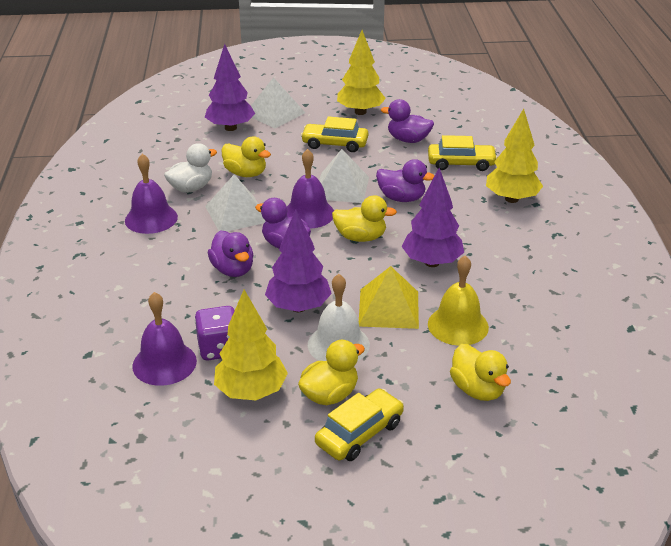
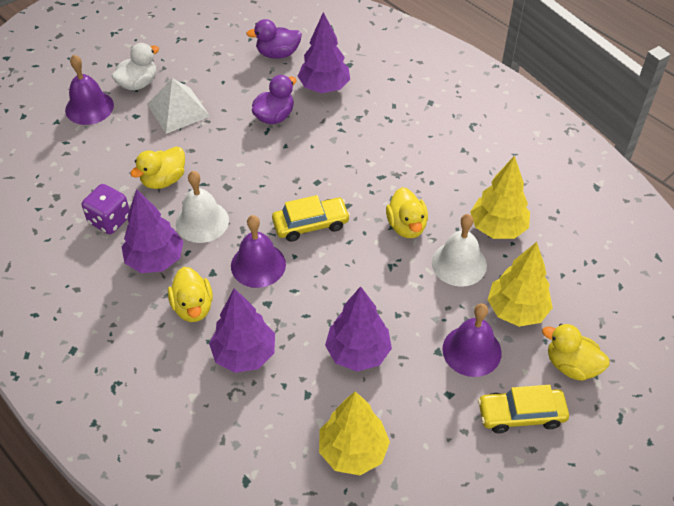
purple duck: 4 -> 2
purple tree: 3 -> 4
white bell: 1 -> 2
white pyramid: 3 -> 1
yellow bell: 1 -> 0
yellow car: 3 -> 2
yellow pyramid: 1 -> 0

